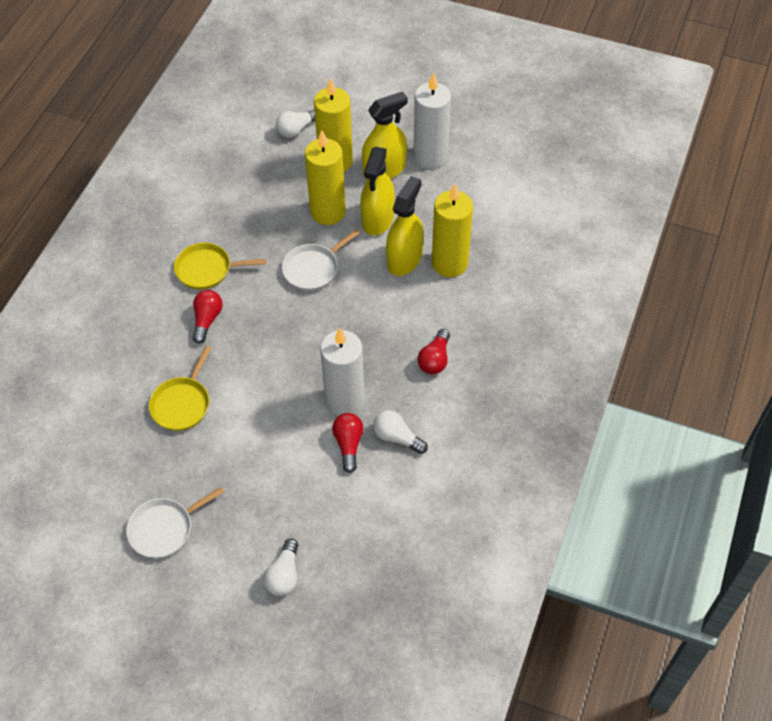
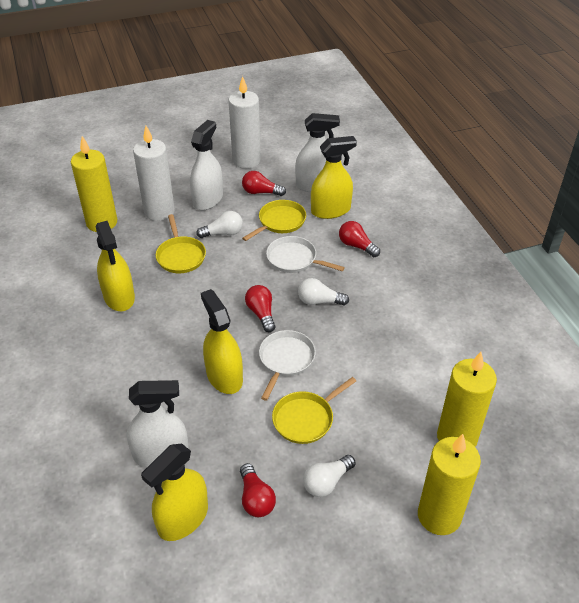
red light bulb: 3 -> 4
white spray bottle: 0 -> 3
yellow pan: 2 -> 3
yellow spray bottle: 3 -> 4

